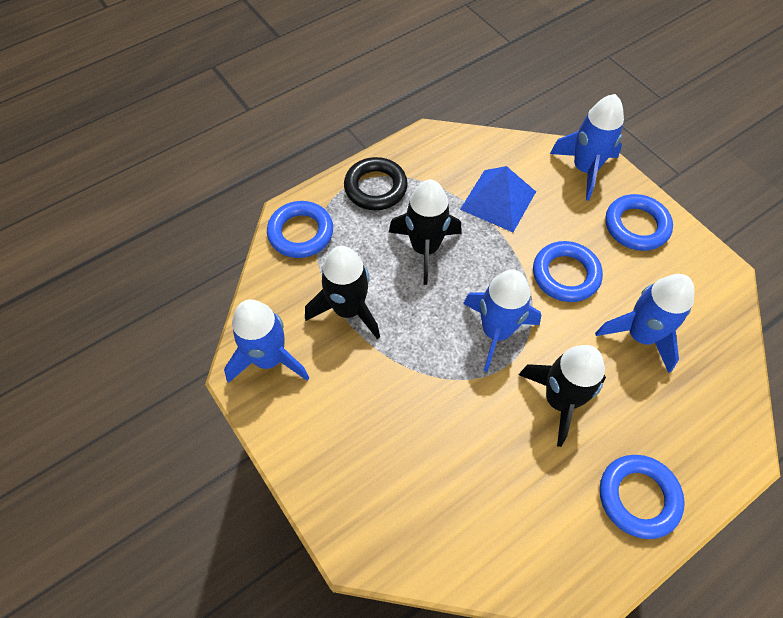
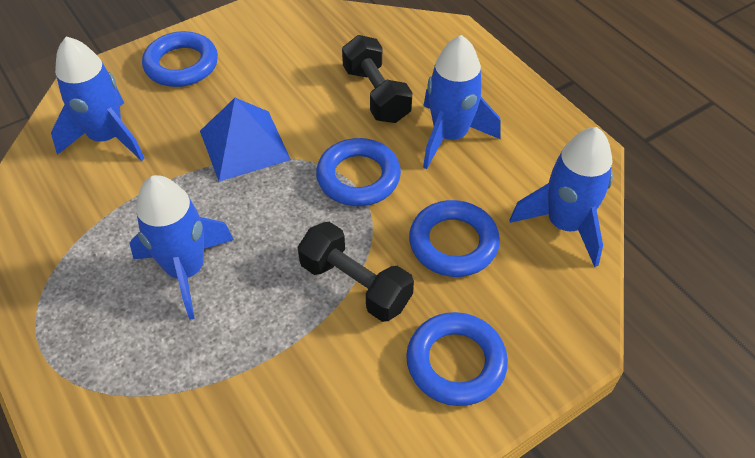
black dumbbell: 0 -> 2
black ring: 1 -> 0
black rocket: 3 -> 0

